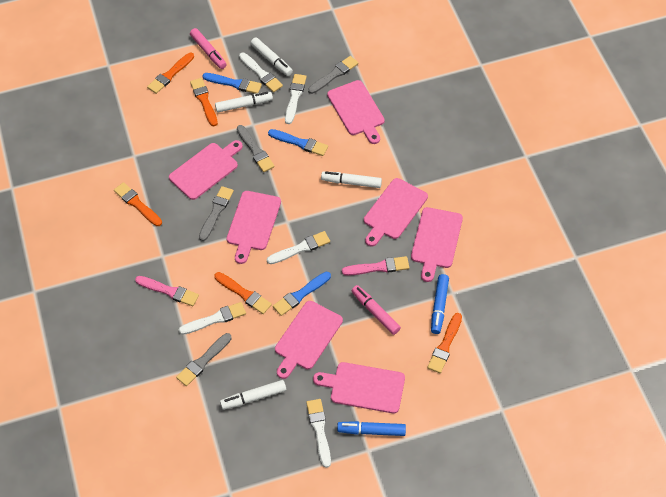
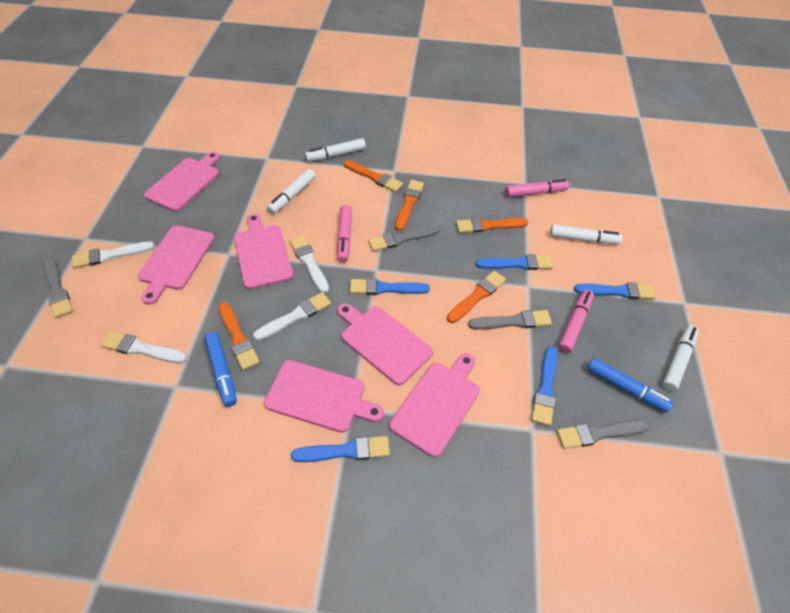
blue brush: 3 -> 5
pink brush: 2 -> 0
pink cutting board: 7 -> 6
pink marker: 2 -> 3
white brush: 5 -> 4

